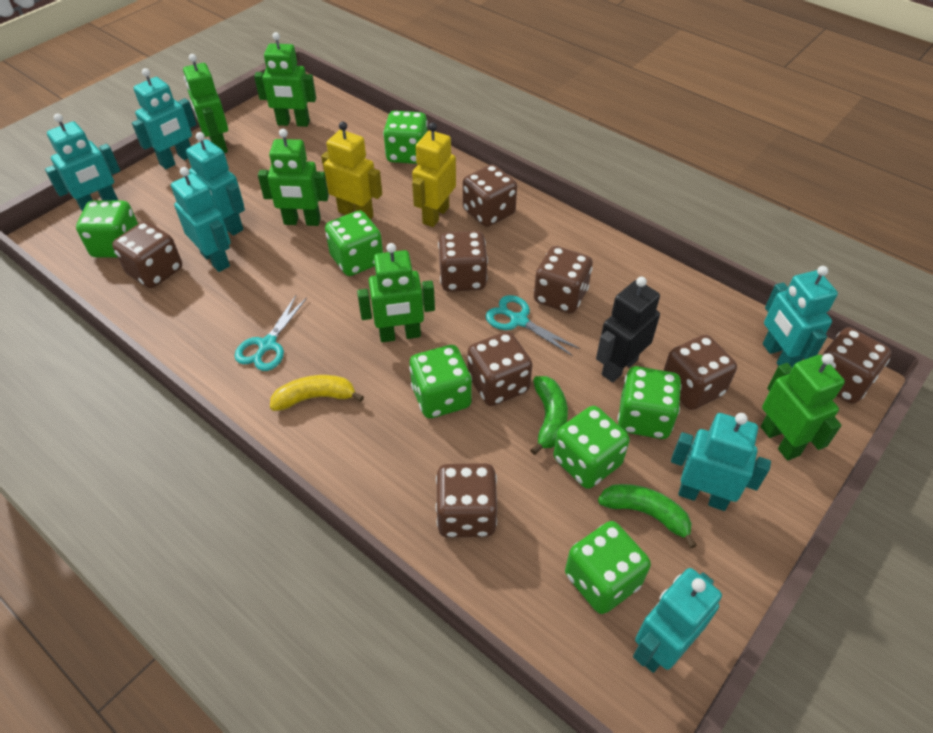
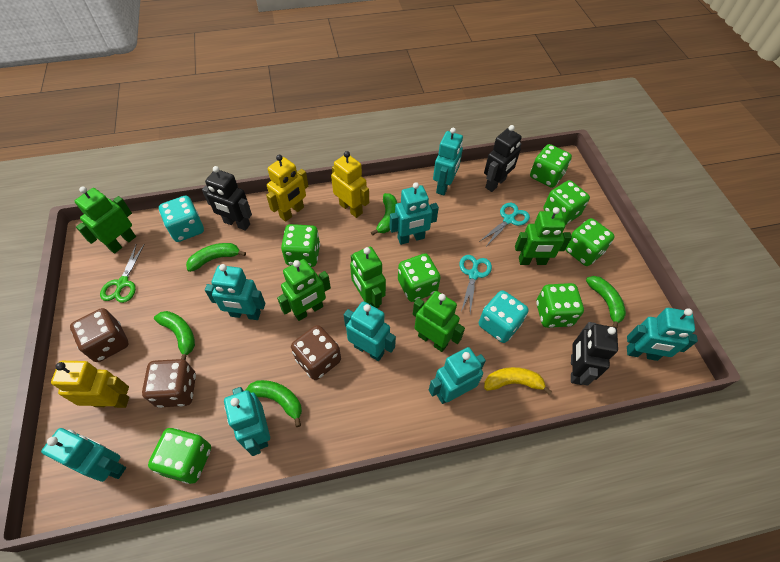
black robot: 1 -> 3
brown dice: 8 -> 3
green banana: 2 -> 5
green scissors: 0 -> 1
turquoise dice: 0 -> 2
turquoise robot: 7 -> 8
yellow robot: 2 -> 3

